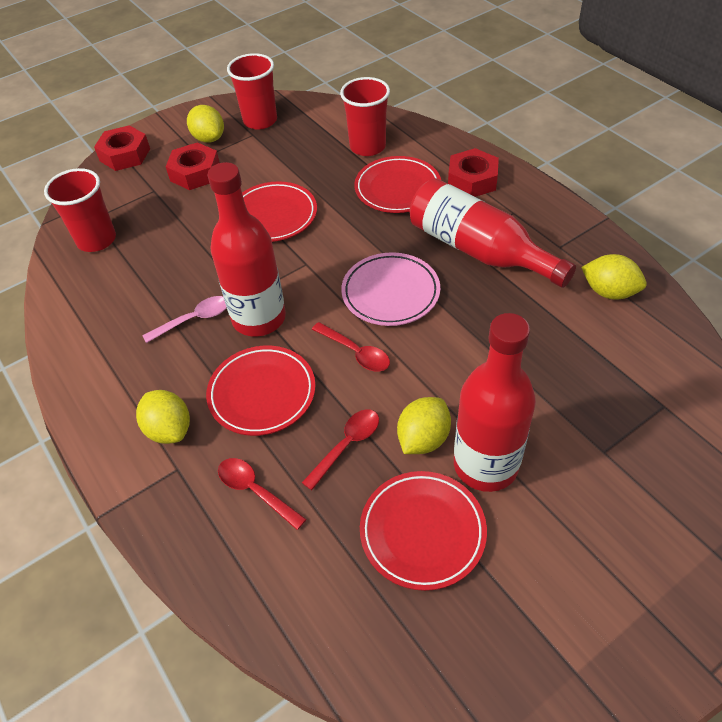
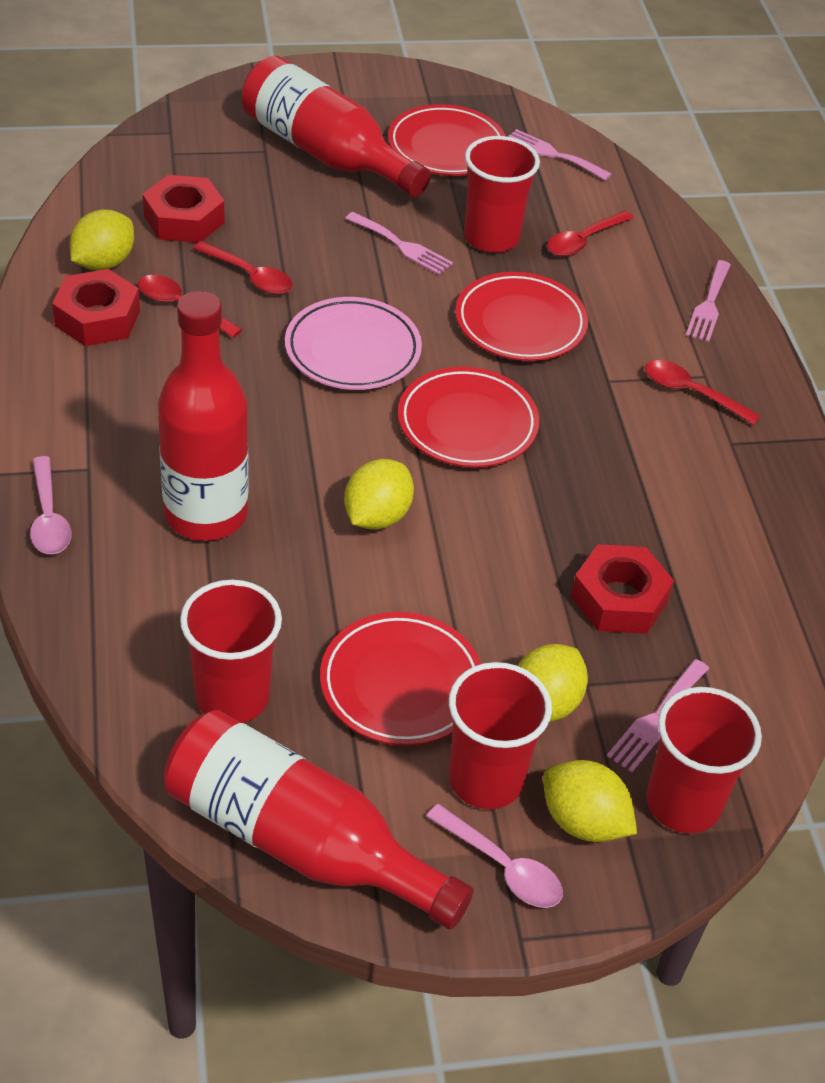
pink fork: 0 -> 4
pink spoon: 1 -> 2
red cup: 3 -> 4
red spoon: 3 -> 4

